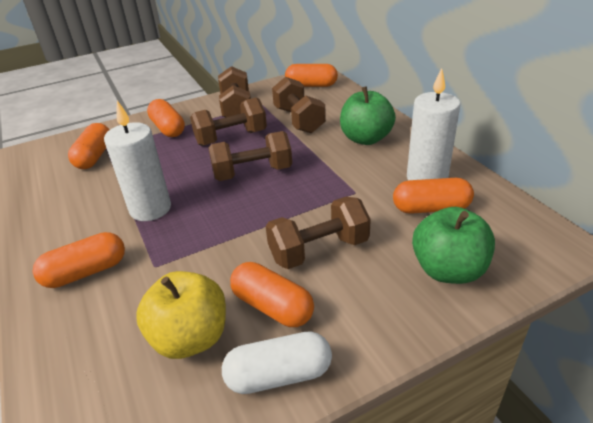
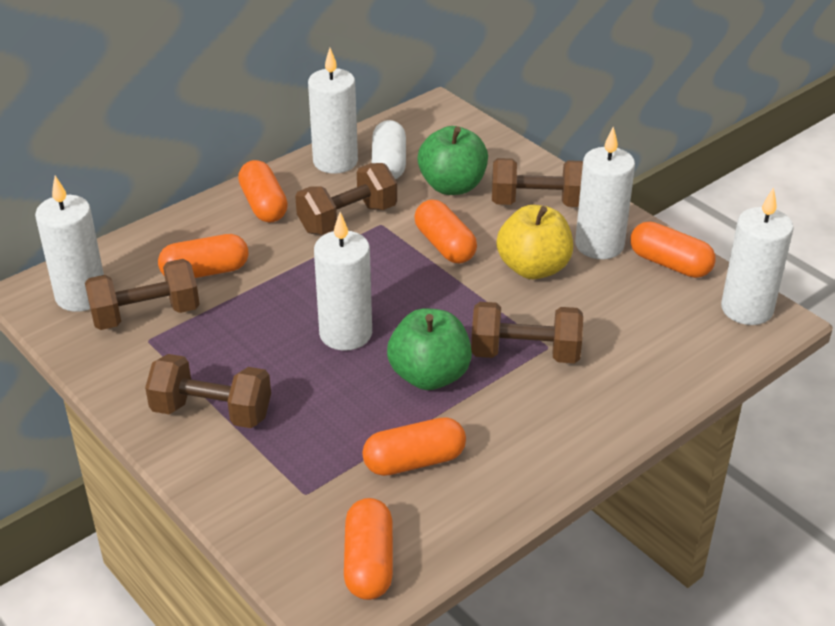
white candle: 2 -> 5

